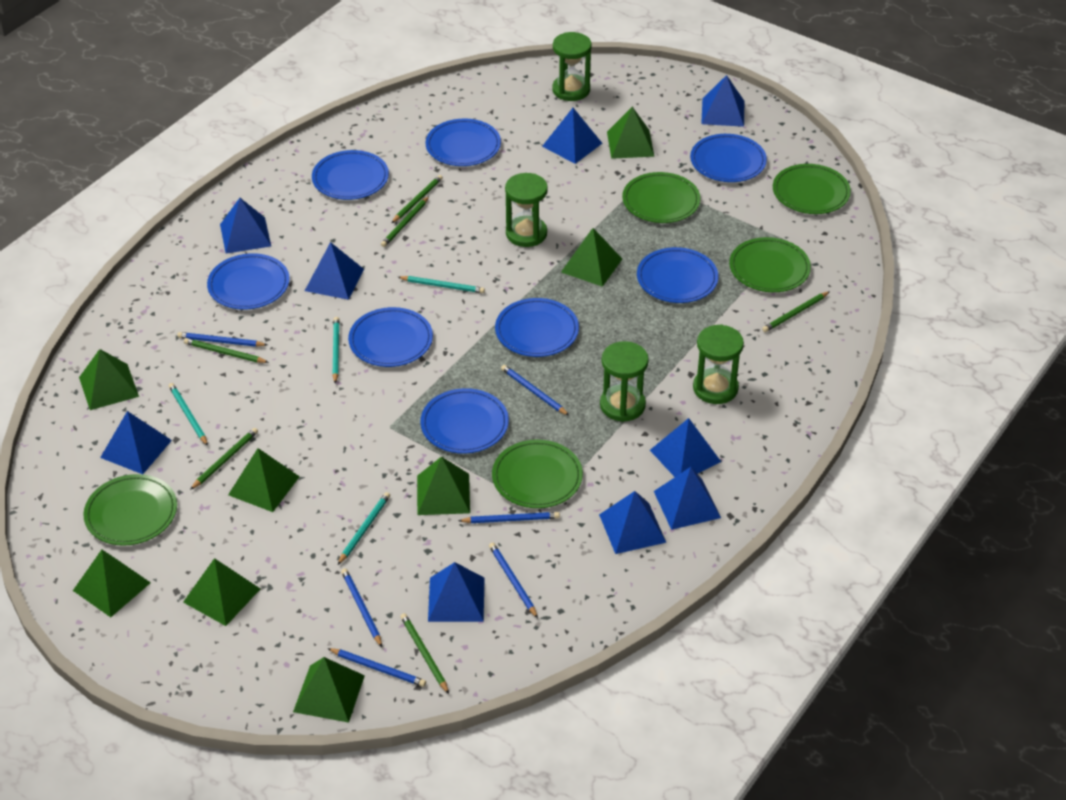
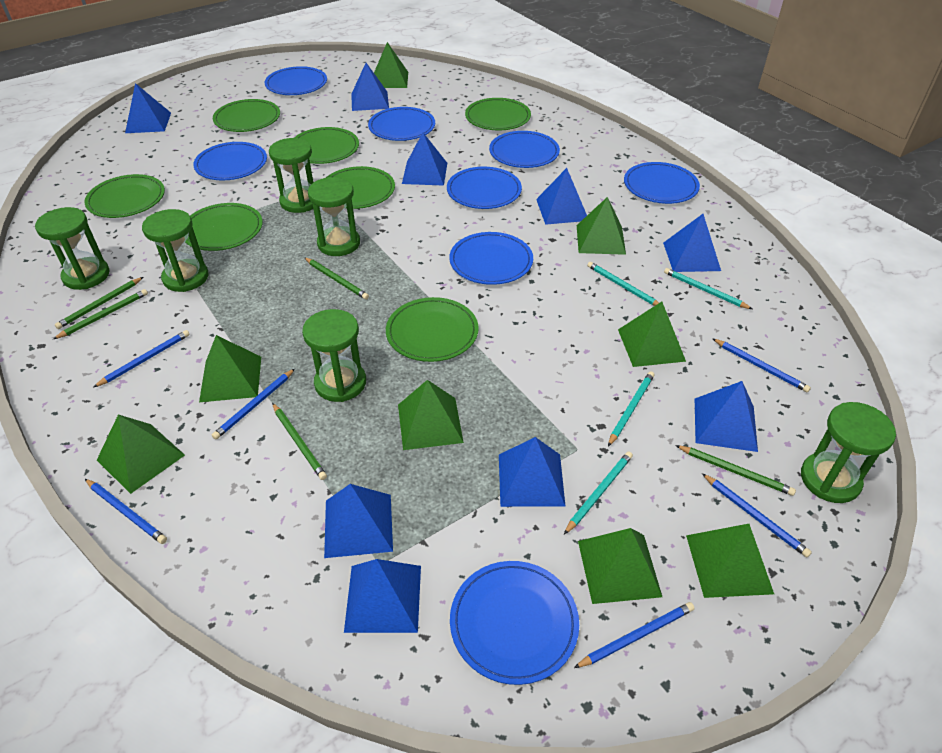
green hourglass: 4 -> 6
green pencil: 6 -> 5
green plate: 5 -> 7

